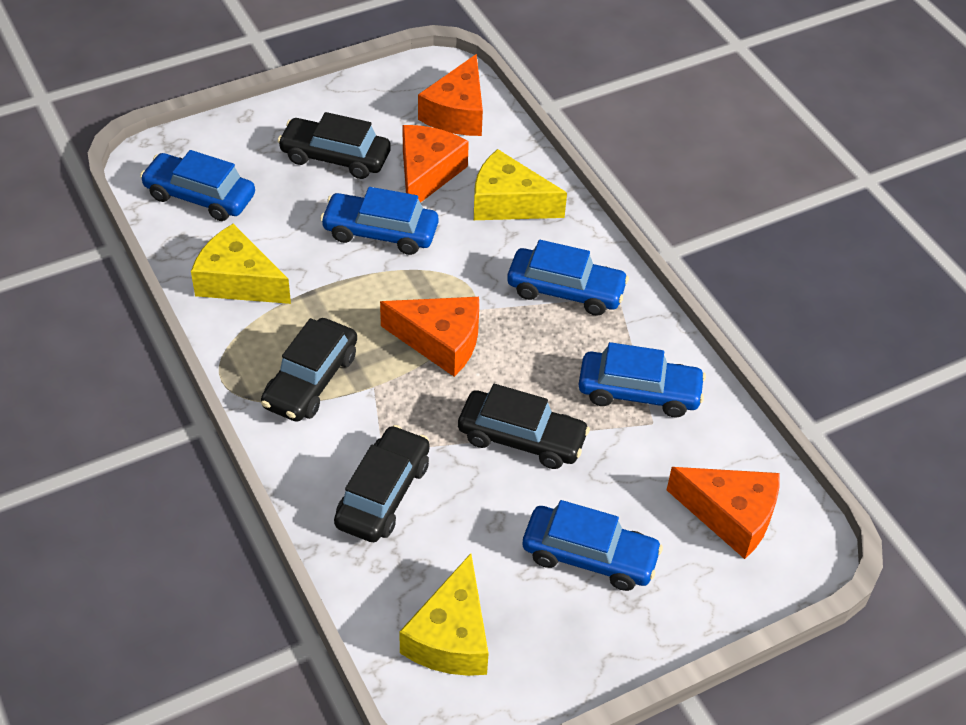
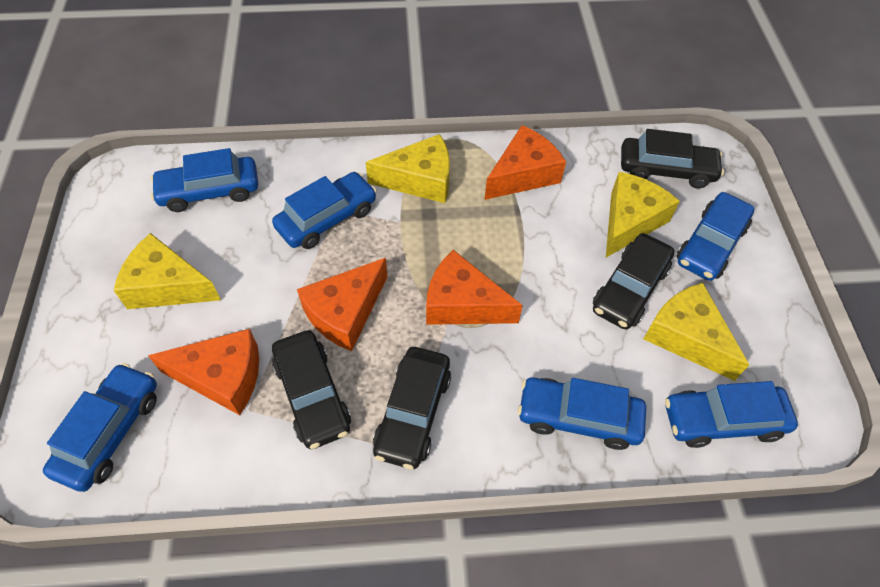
blue car: 5 -> 6
yellow cheese: 3 -> 4

